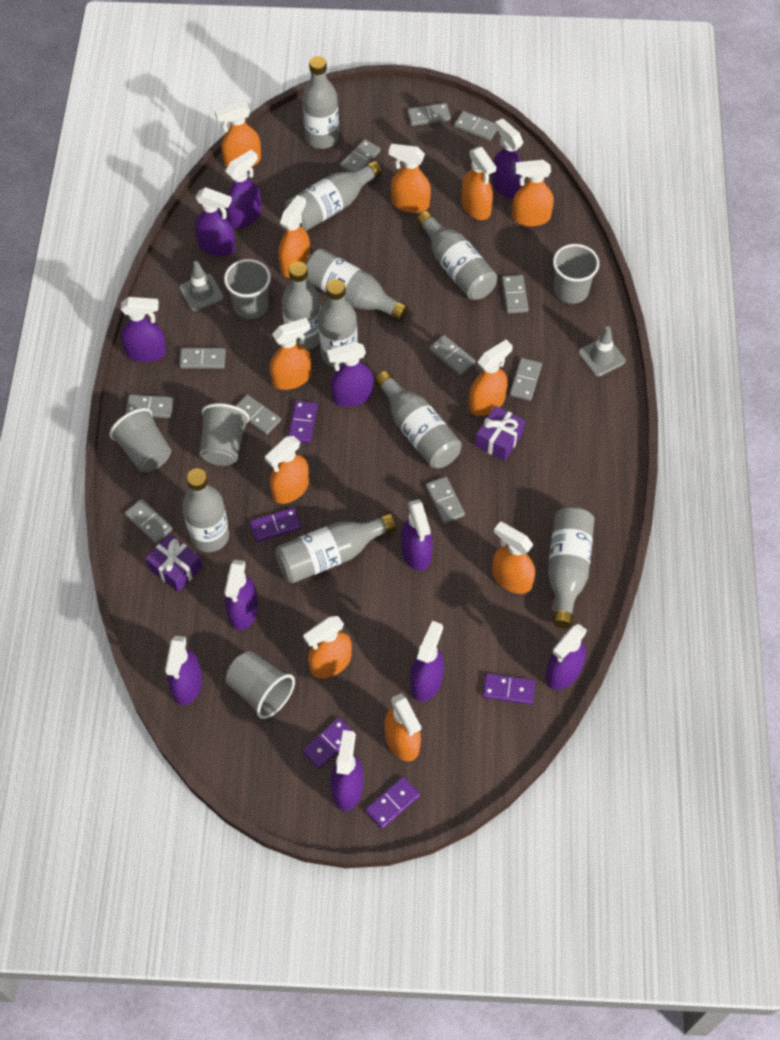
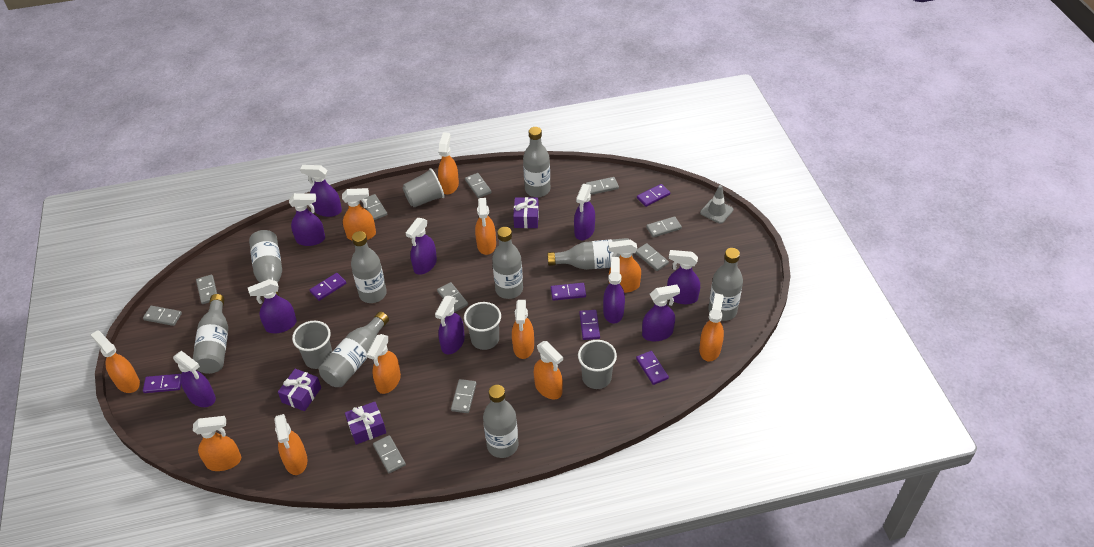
grey bottle: 10 -> 9
grey cup: 5 -> 4
grey domino: 11 -> 10
grey traffic cone: 2 -> 1
purple domino: 5 -> 6
purple gift: 2 -> 3
purple spray bottle: 11 -> 10

